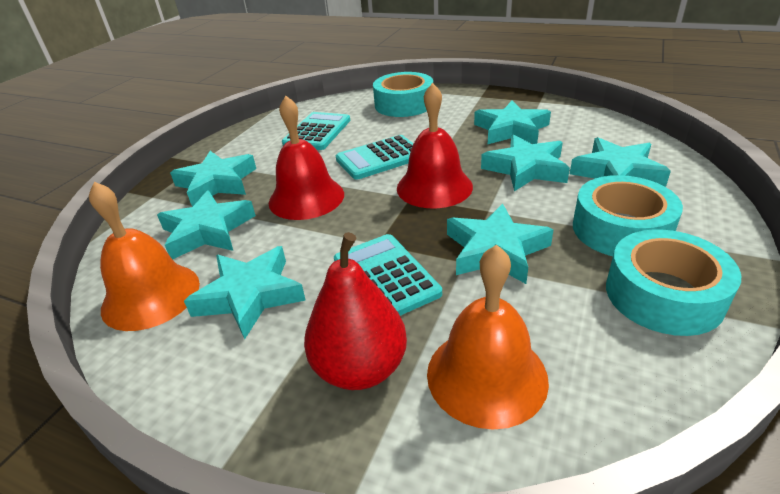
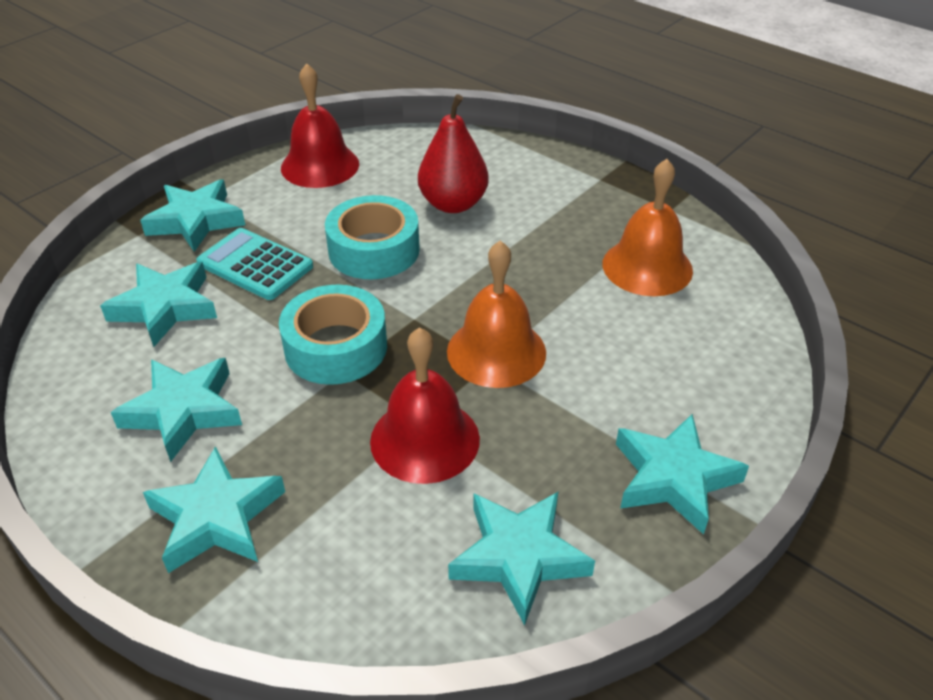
turquoise calculator: 3 -> 1
turquoise star: 7 -> 6
turquoise tape: 3 -> 2

